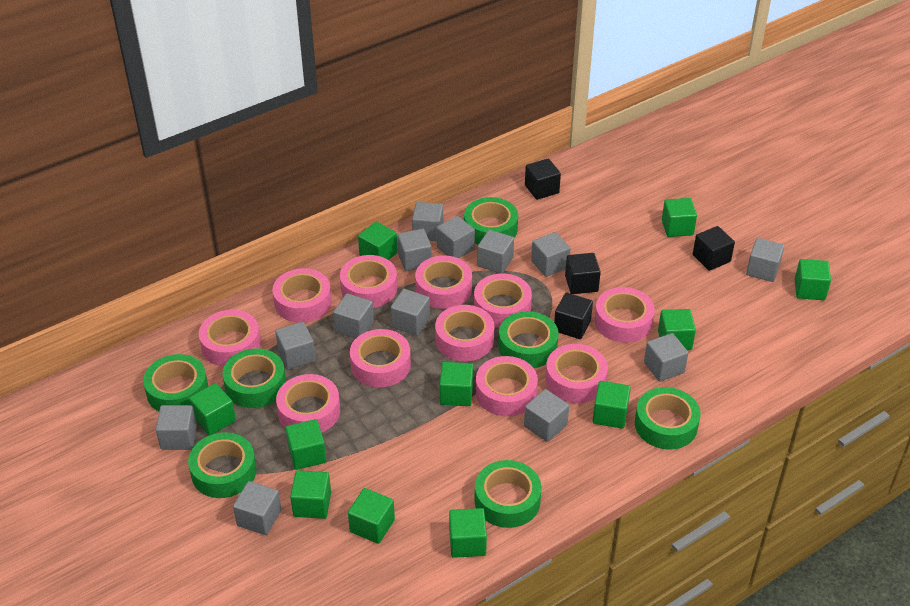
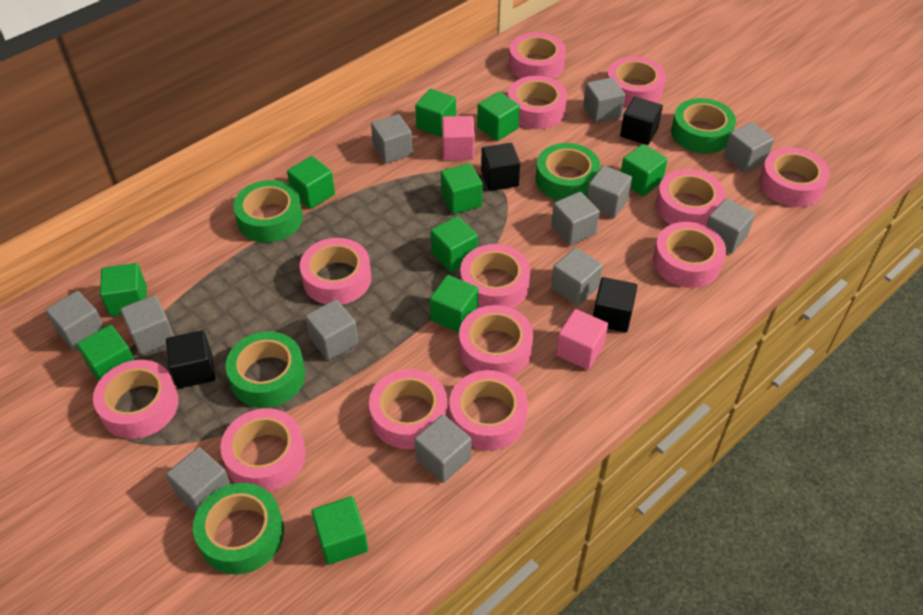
green cube: 11 -> 10
green tape: 7 -> 5
grey cube: 13 -> 12
pink cube: 0 -> 2
pink tape: 11 -> 13

